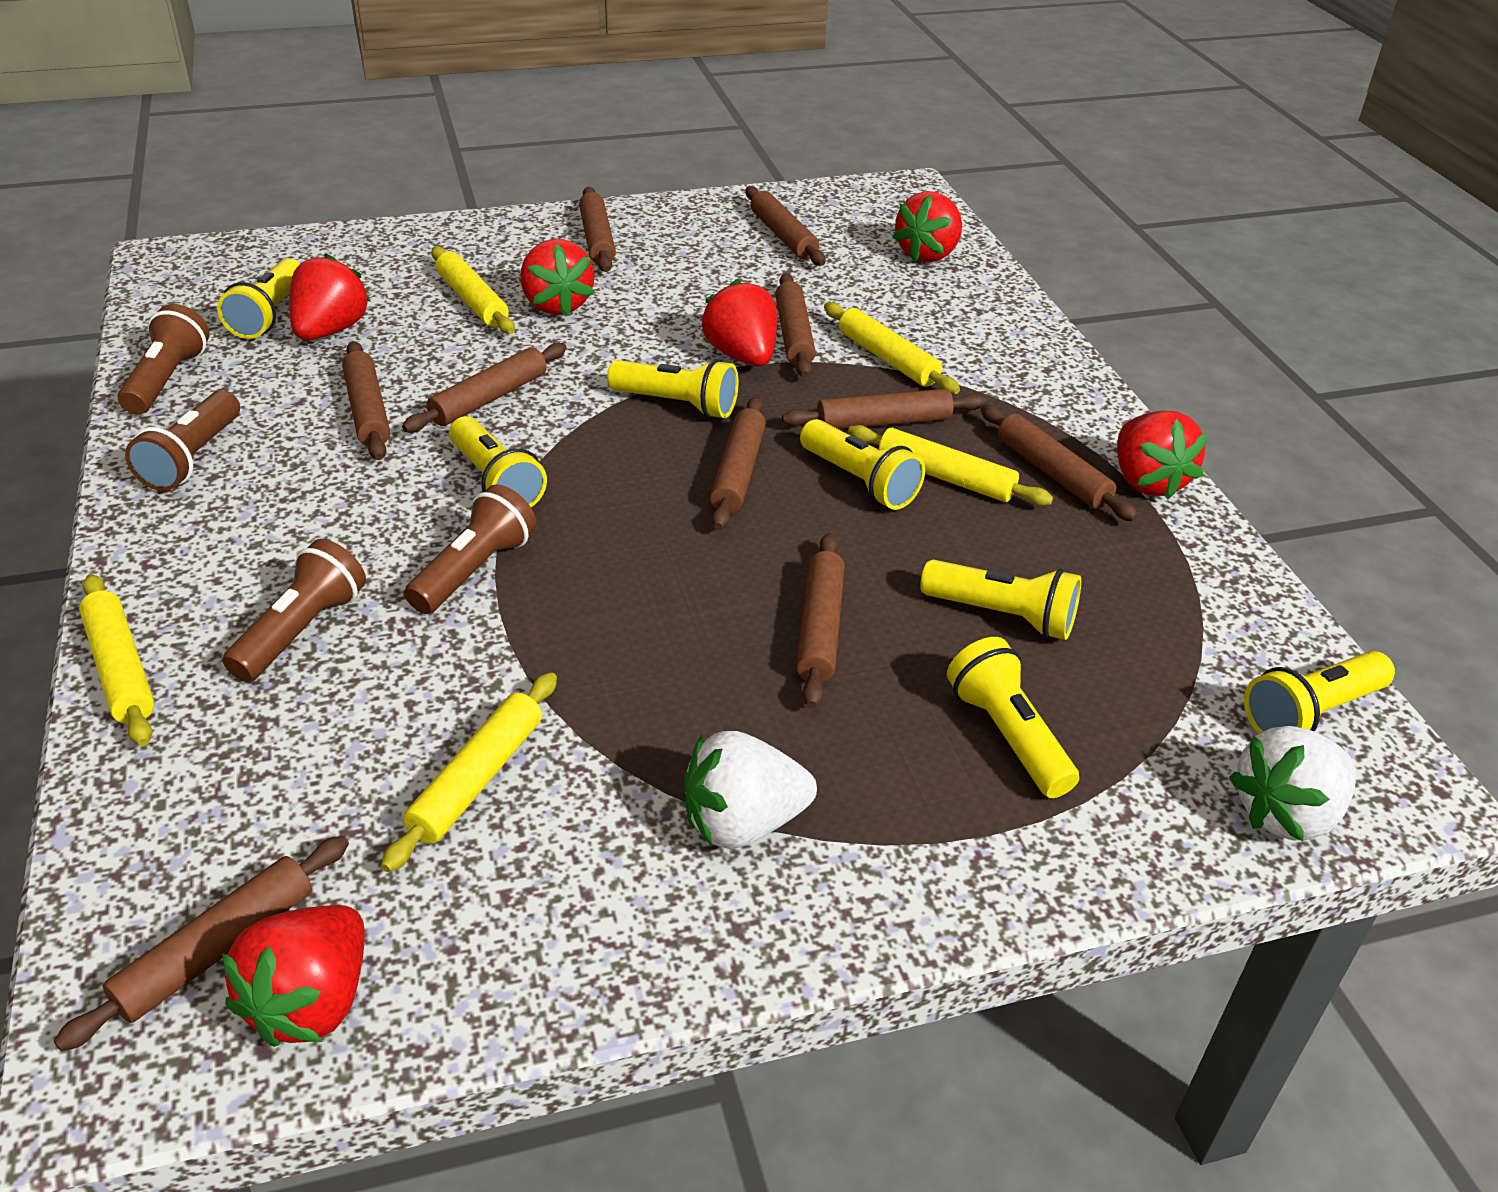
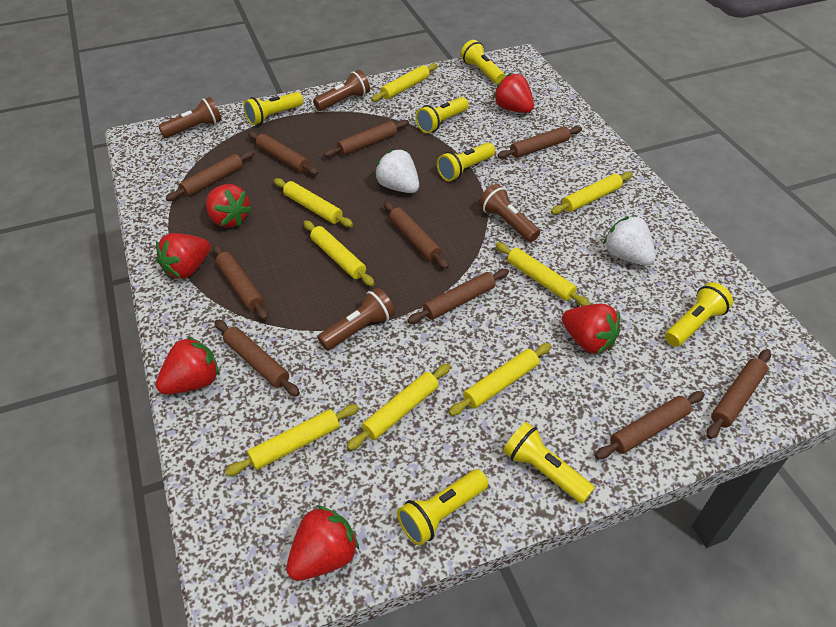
yellow rolling pin: 5 -> 8

